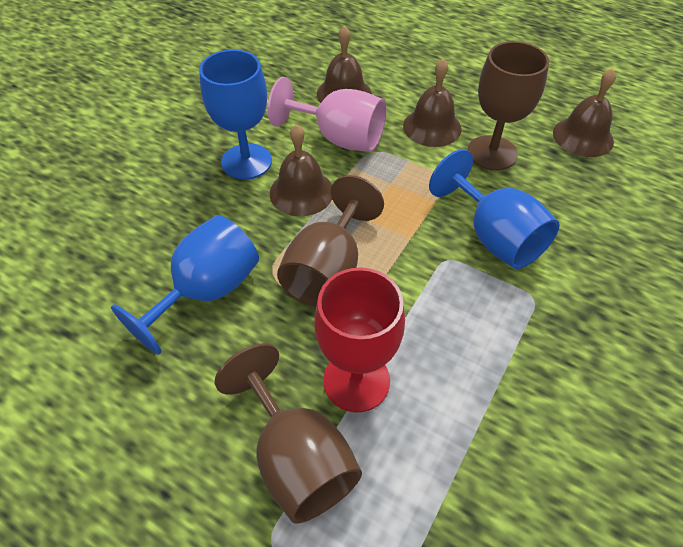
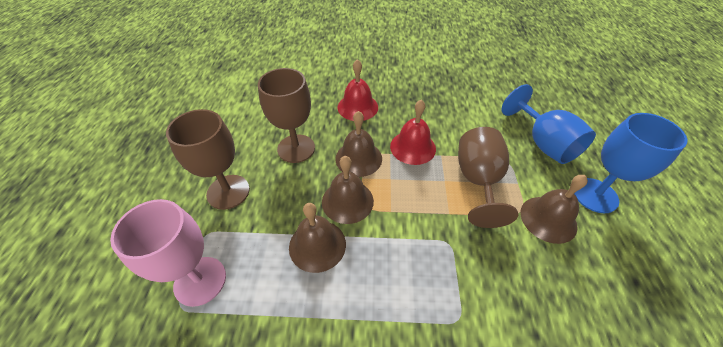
blue goblet: 3 -> 2
red bell: 0 -> 2
red goblet: 1 -> 0

